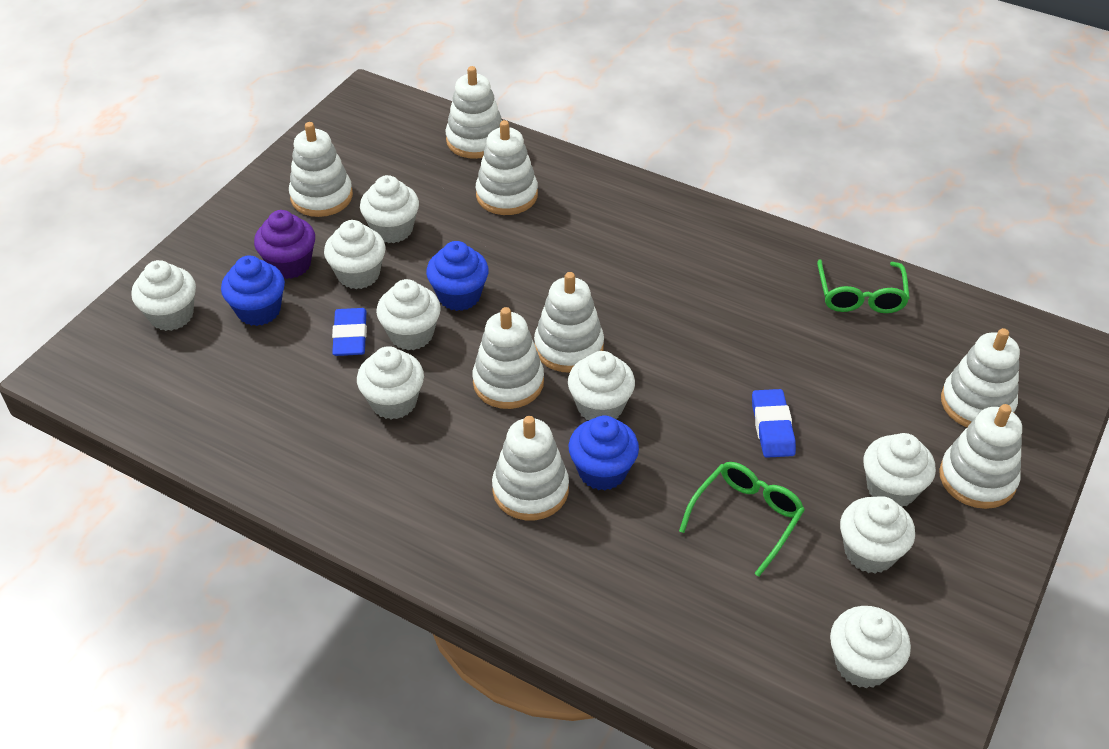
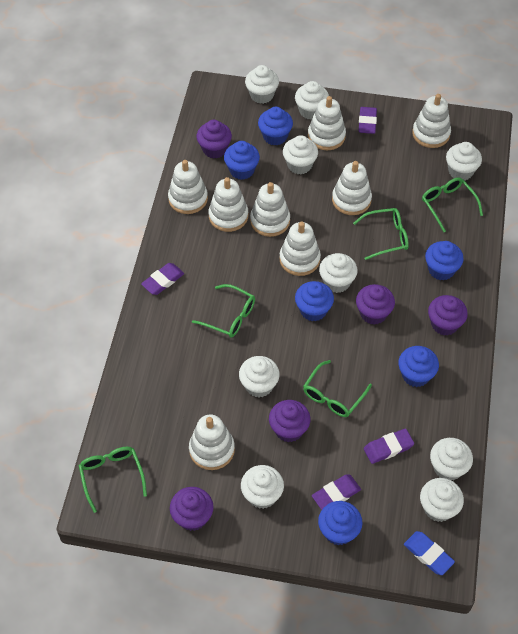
blue cupcake: 3 -> 6
blue eraser: 2 -> 1
green glasses: 2 -> 5
purple cupcake: 1 -> 5
purple eraser: 0 -> 4

